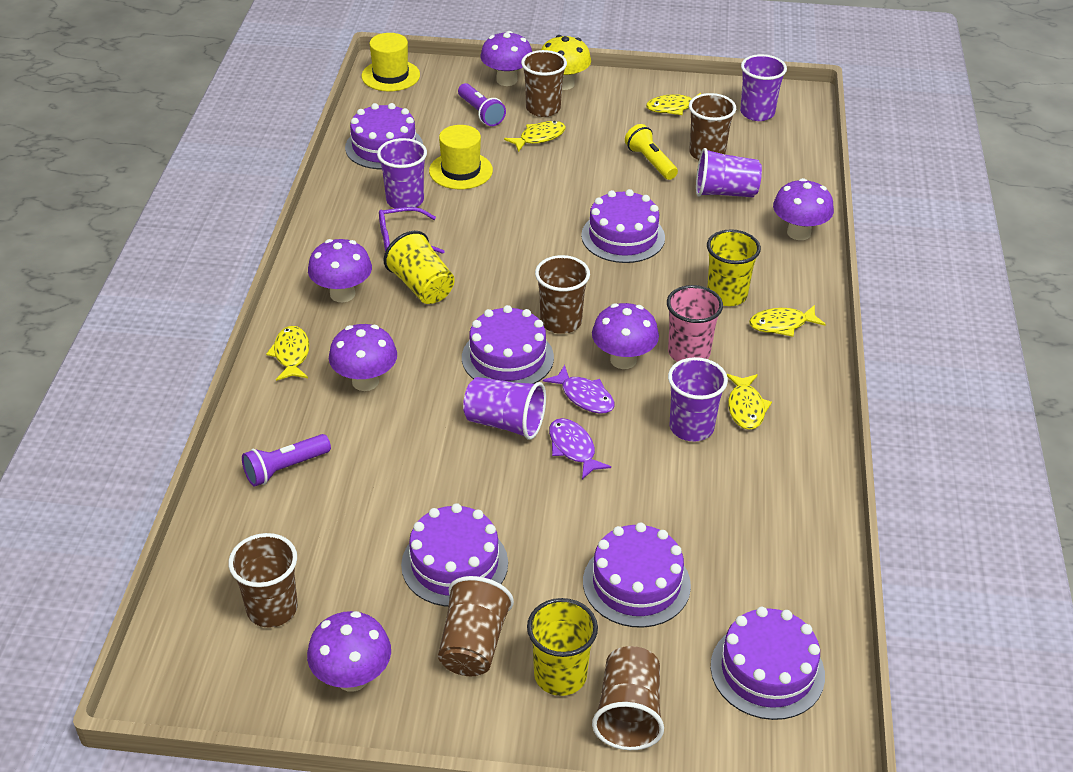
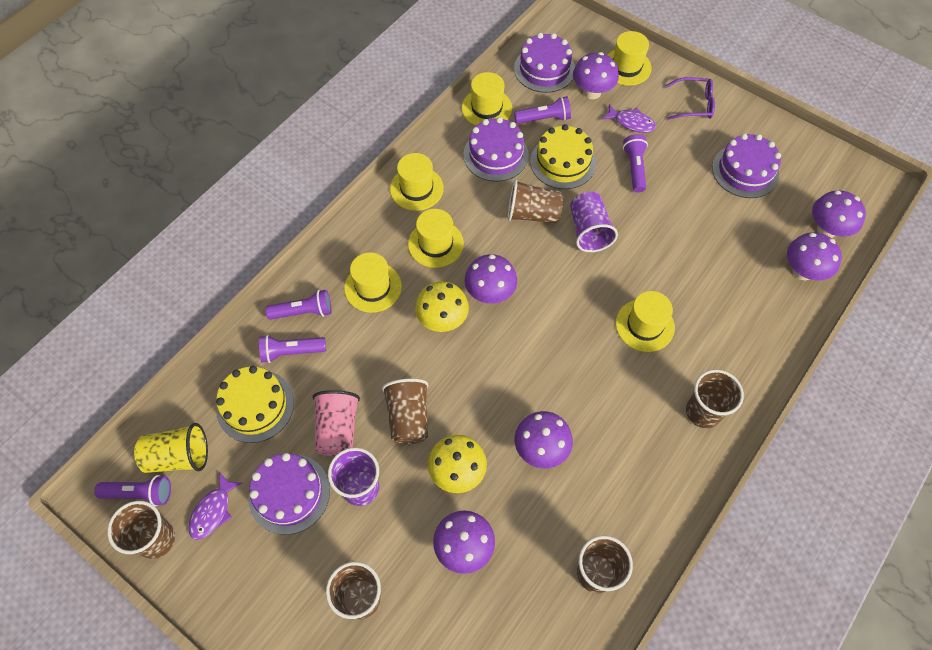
purple cake: 6 -> 4
purple cup: 5 -> 2
purple flashlight: 2 -> 5
yellow cake: 0 -> 2
yellow cup: 3 -> 1
yellow fish: 5 -> 0
yellow flashlight: 1 -> 0
yellow hat: 2 -> 6
yellow mushroom: 1 -> 2

